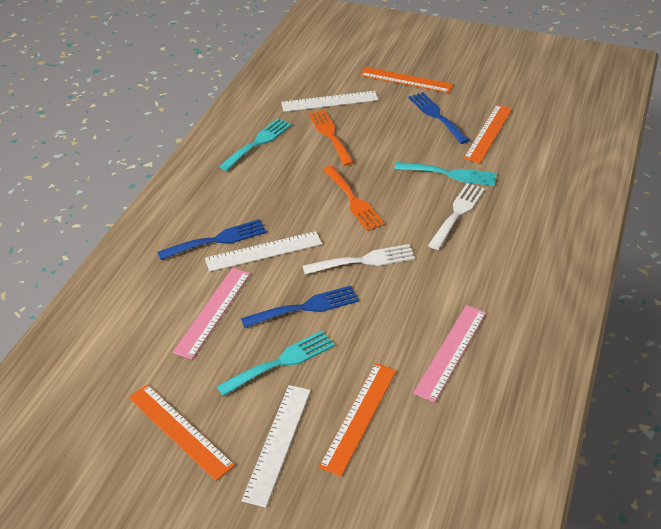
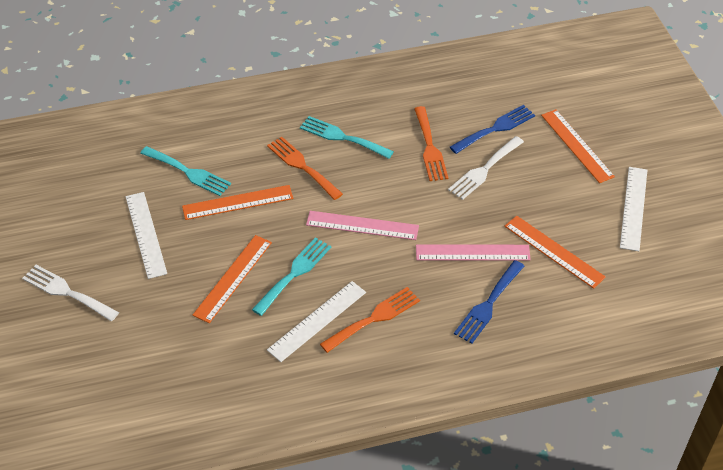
blue fork: 3 -> 2
orange fork: 2 -> 3

